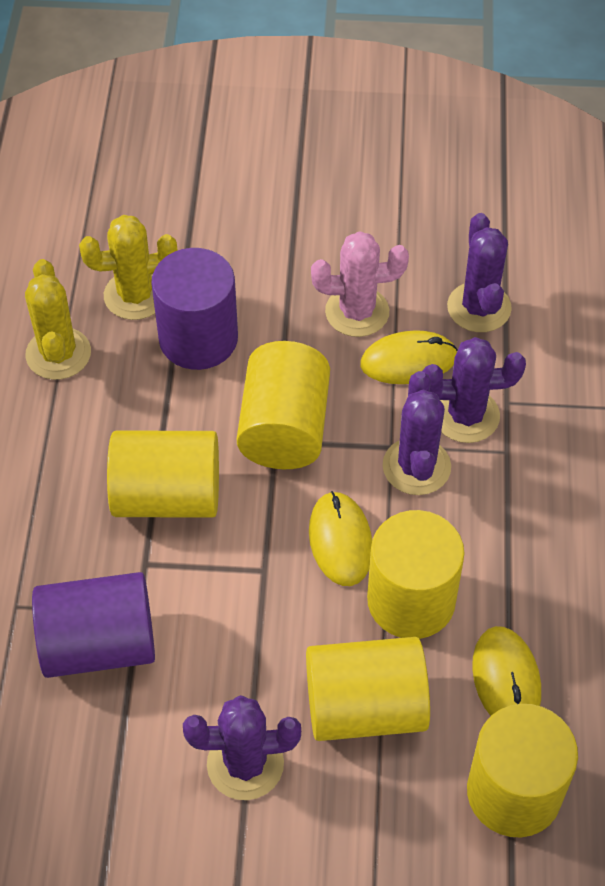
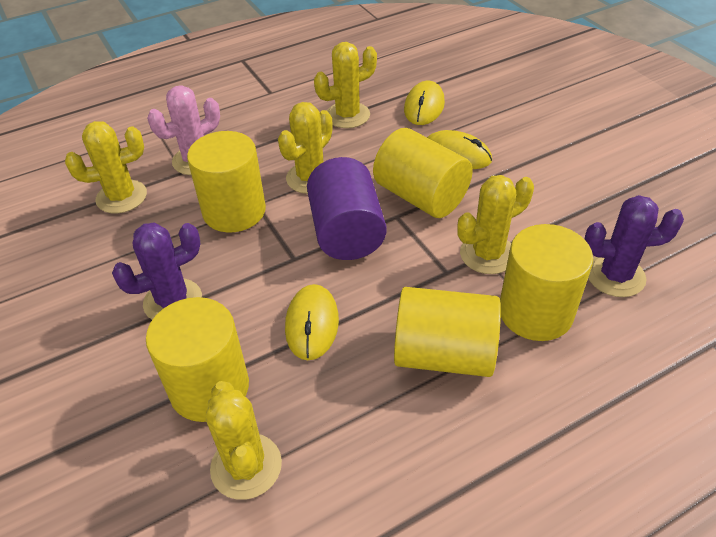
purple cactus: 4 -> 2
purple cylinder: 2 -> 1
yellow cactus: 2 -> 5

